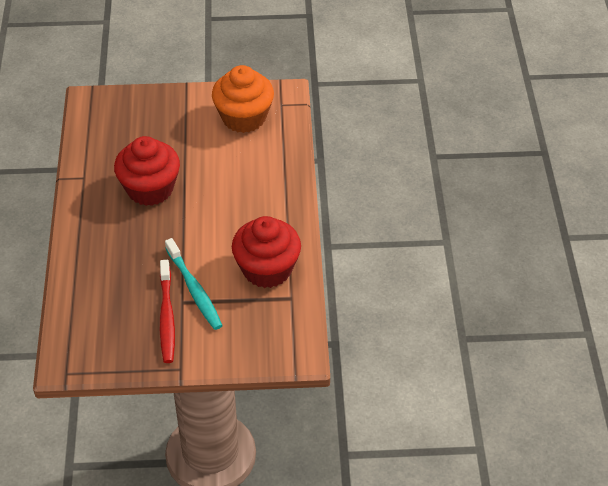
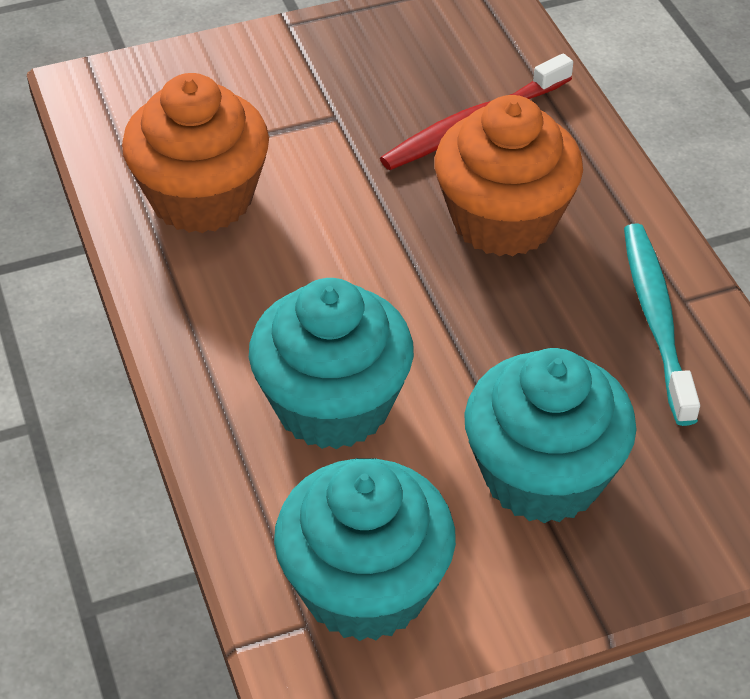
orange cupcake: 1 -> 2
red cupcake: 2 -> 0
turquoise cupcake: 0 -> 3

